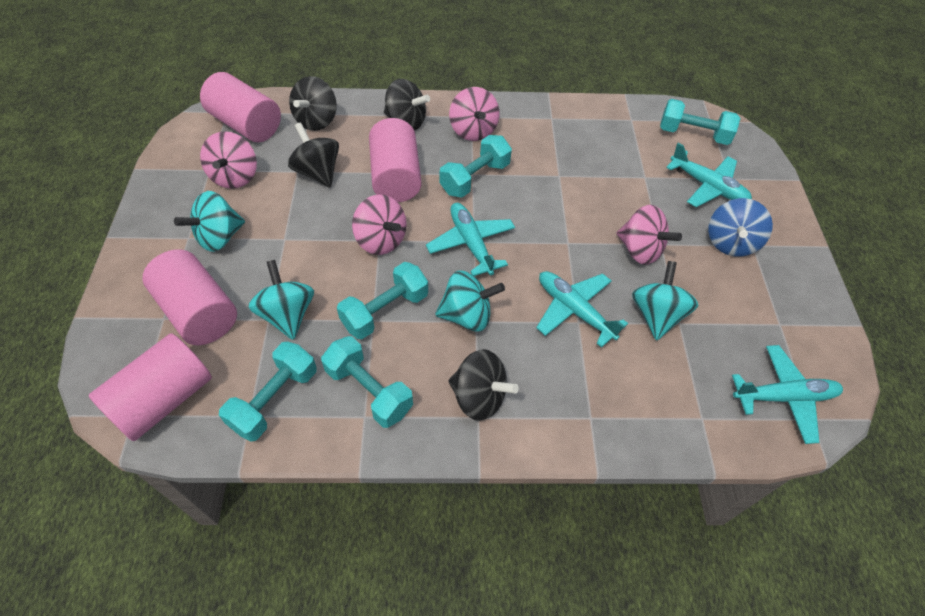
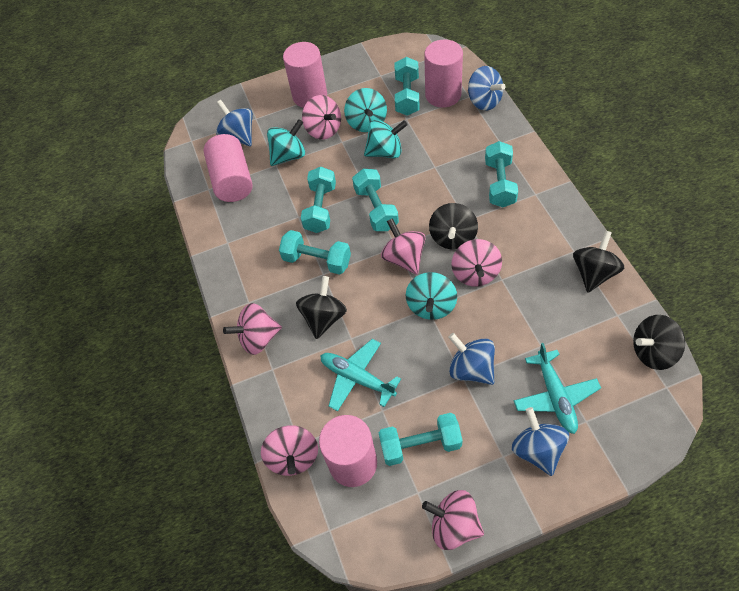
blue spinning top: 1 -> 4
pink spinning top: 4 -> 6
turquoise dumbbell: 5 -> 6
turquoise plane: 4 -> 2

